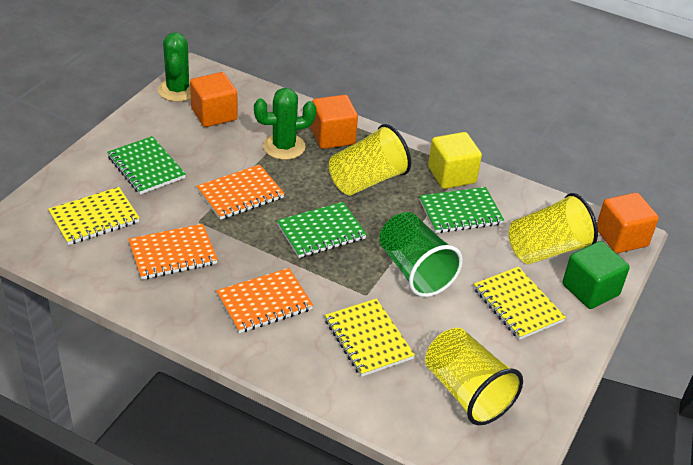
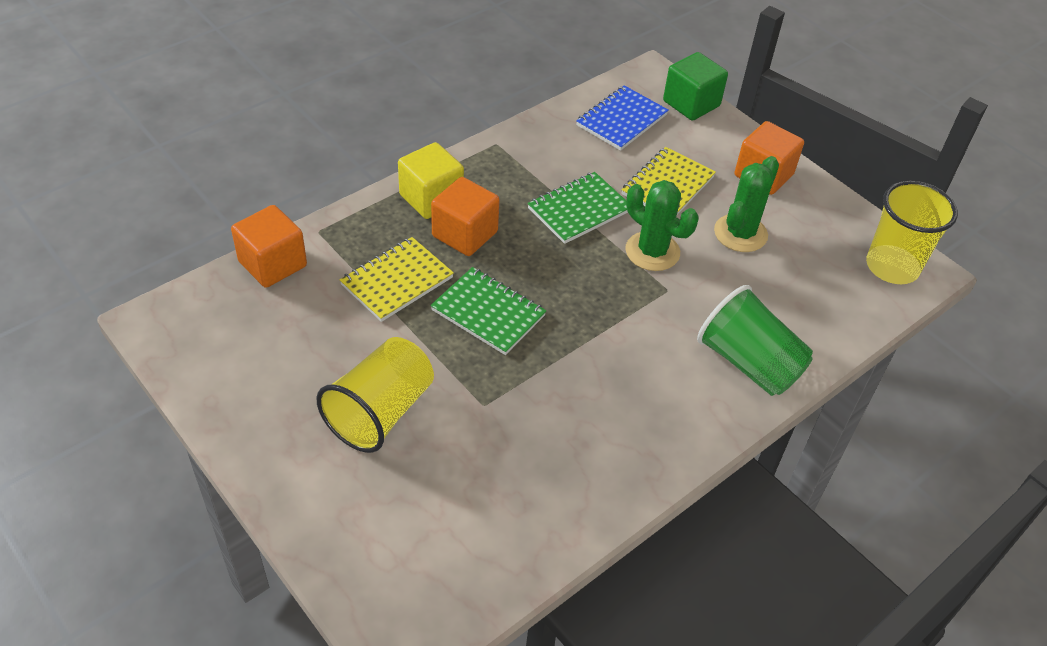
blue notebook: 0 -> 1
green notebook: 3 -> 2
orange notebook: 3 -> 0
yellow cup: 3 -> 2
yellow notebook: 3 -> 2

